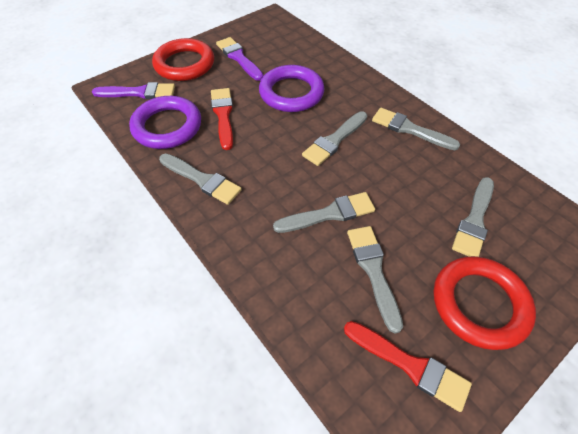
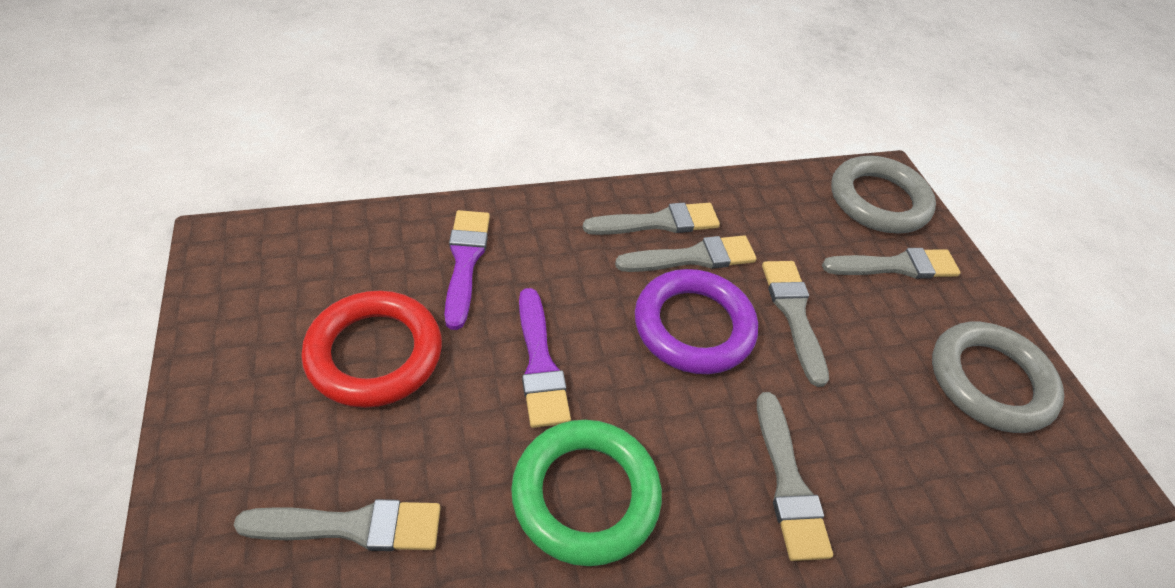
green ring: 0 -> 1
grey ring: 0 -> 2
purple ring: 2 -> 1
red brush: 2 -> 0
red ring: 2 -> 1

